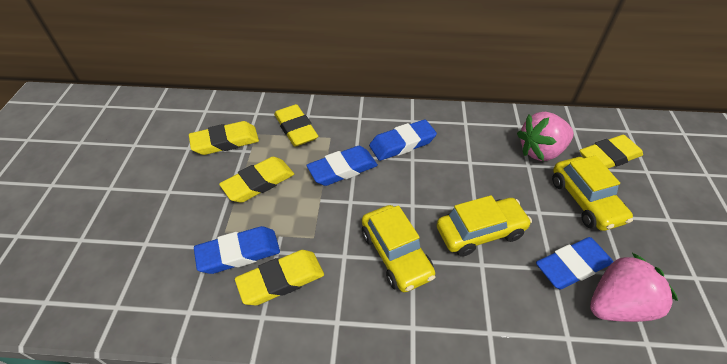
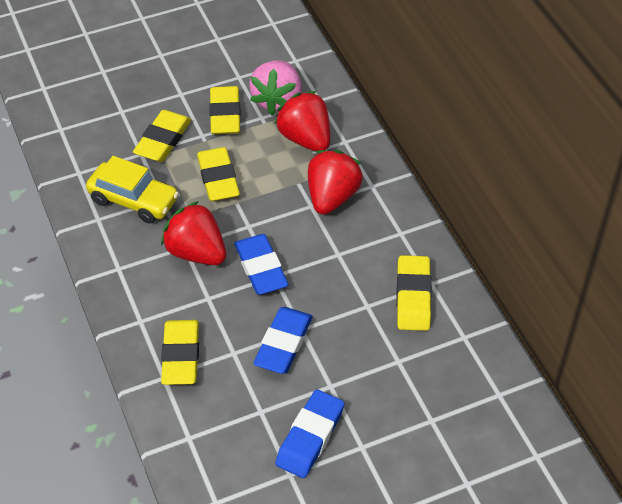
blue eraser: 4 -> 3
pink strawberry: 2 -> 1
red strawberry: 0 -> 3
yellow car: 3 -> 1

